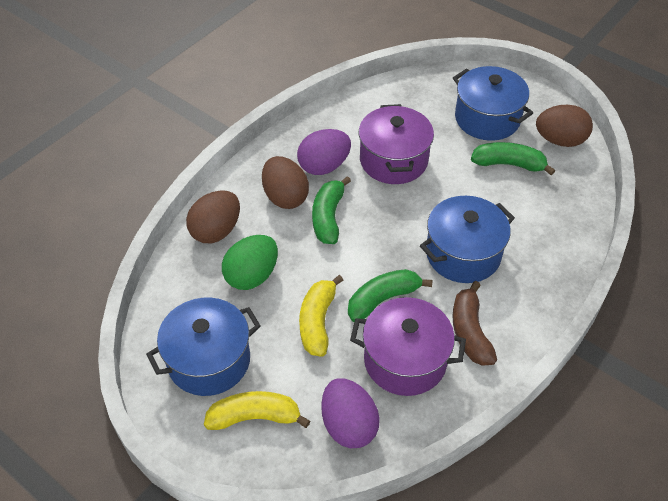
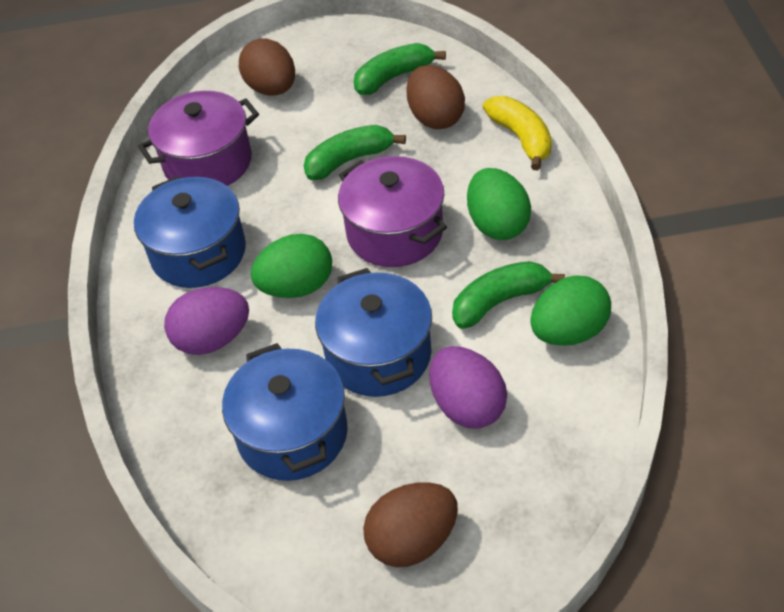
brown banana: 1 -> 0
green egg: 1 -> 3
yellow banana: 2 -> 1

